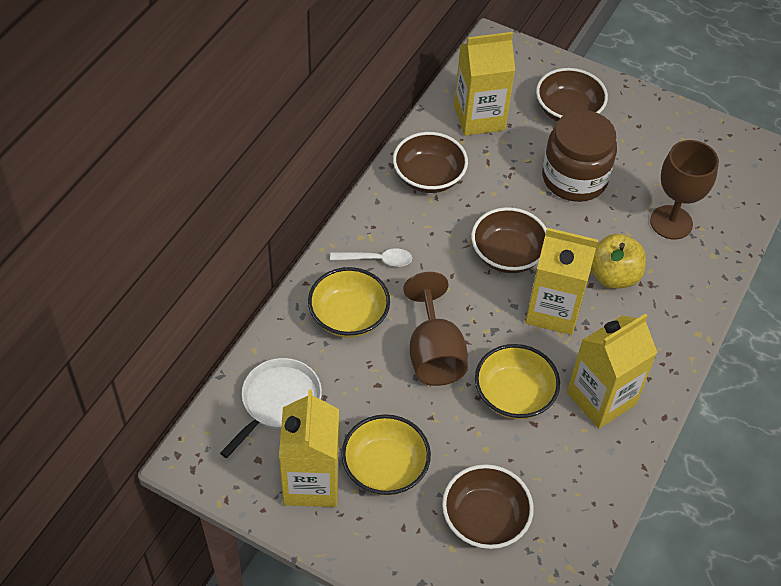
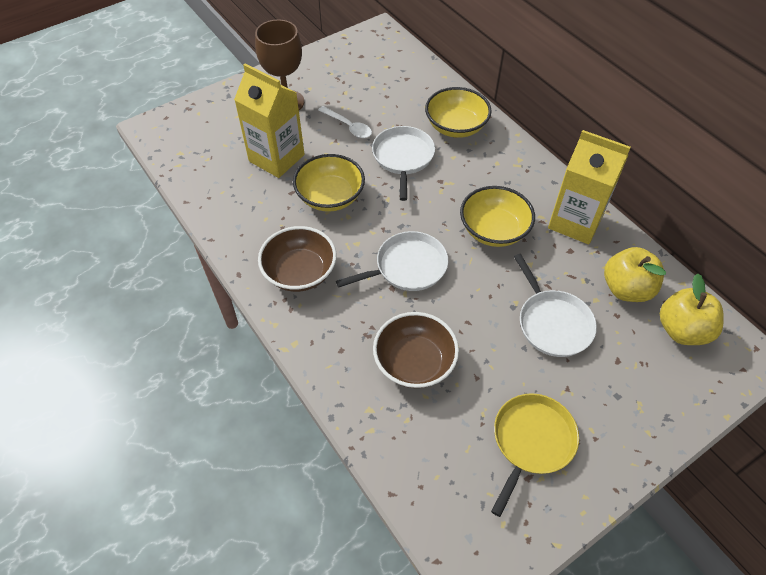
brown bowl: 4 -> 2
brown goblet: 2 -> 1
brown jar: 1 -> 0
white pan: 1 -> 3
yellow apple: 1 -> 2
yellow carton: 4 -> 2
yellow pan: 0 -> 1

